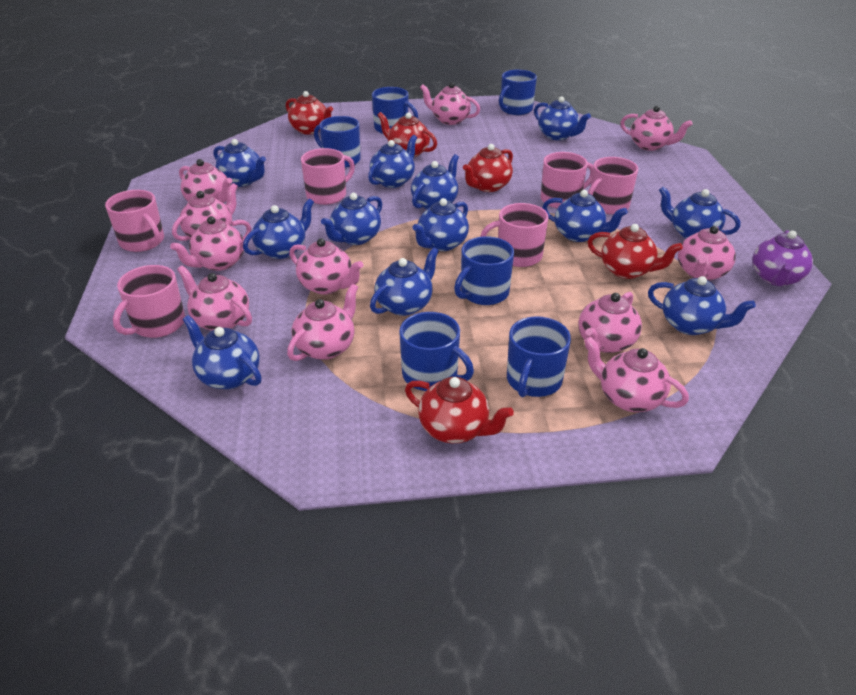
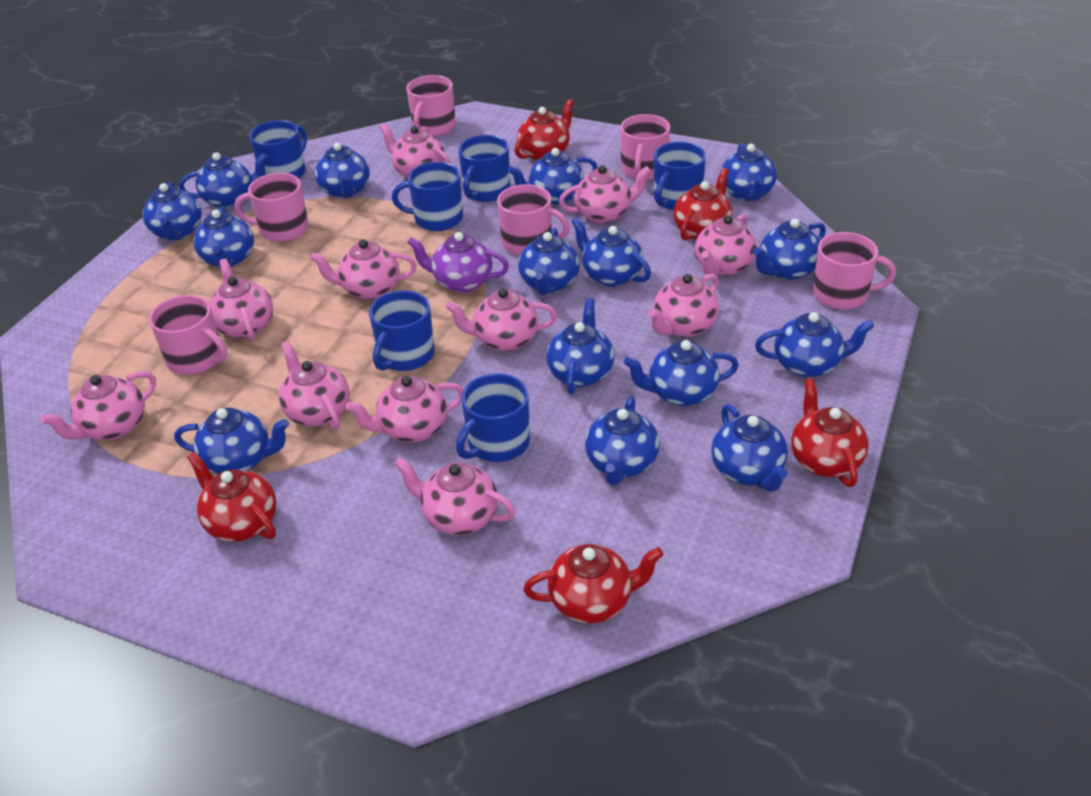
blue teapot: 12 -> 15

